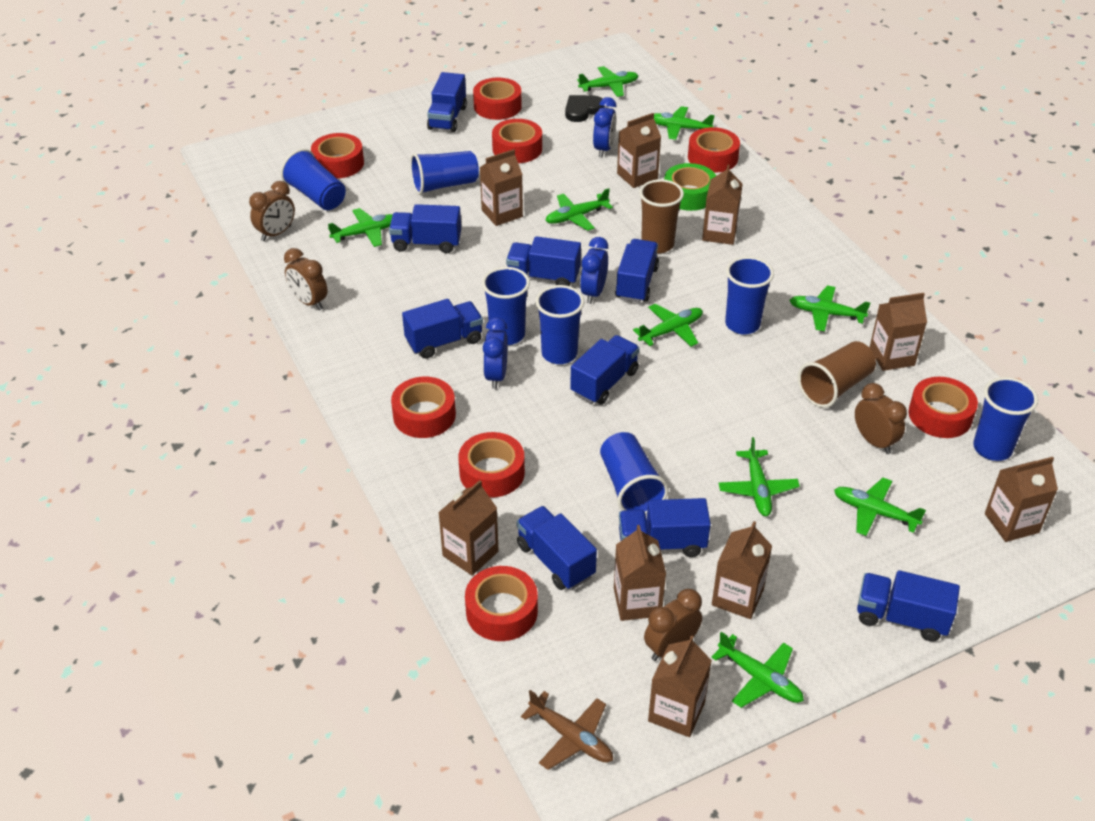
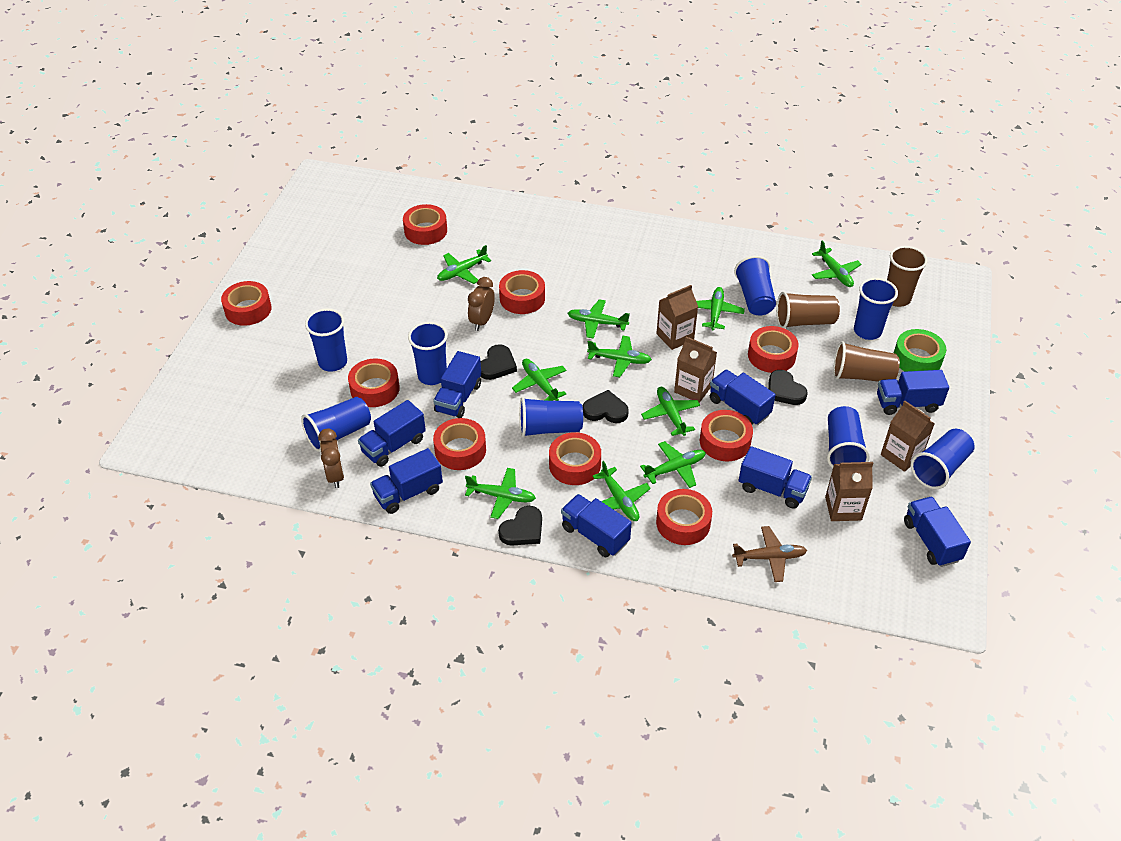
black heart: 1 -> 4
blue clock: 3 -> 0
blue cup: 7 -> 8
blue truck: 9 -> 8
brown carton: 9 -> 4
brown clock: 4 -> 2
brown cup: 2 -> 3
green plane: 9 -> 10
red tape: 8 -> 9

